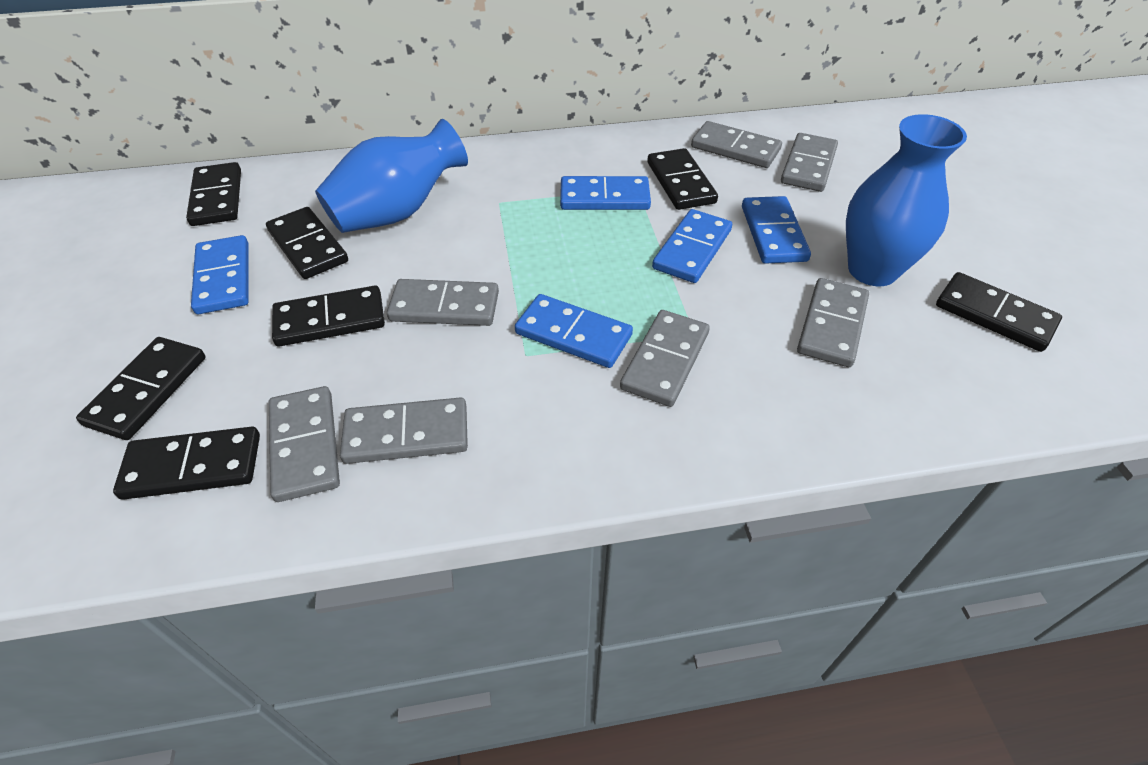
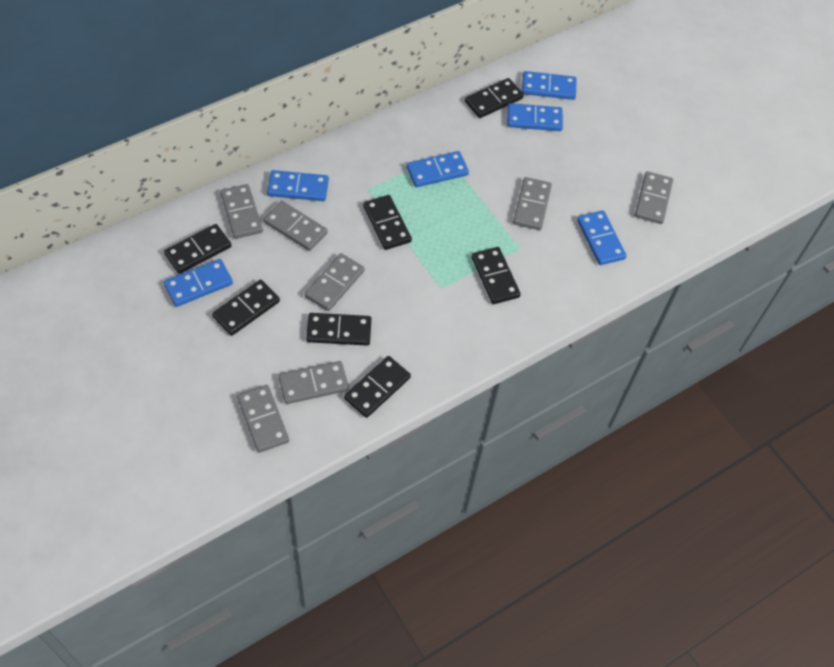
blue domino: 5 -> 6
blue vase: 2 -> 0

